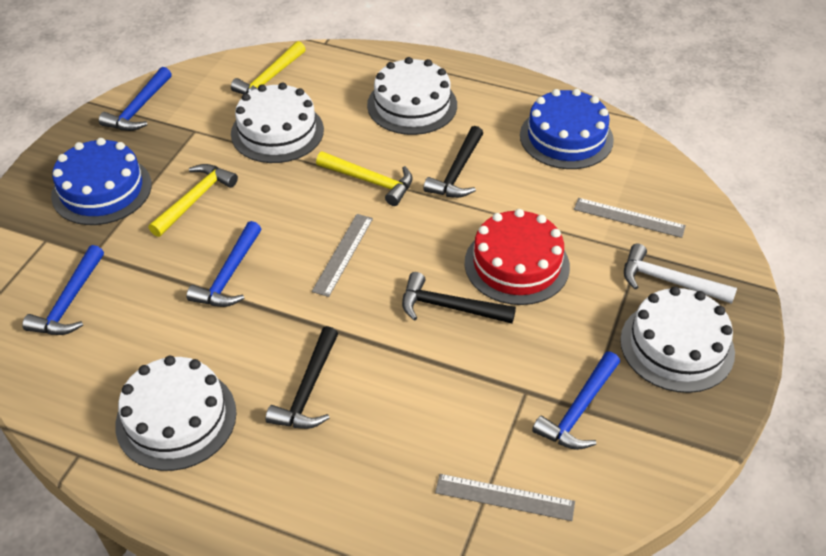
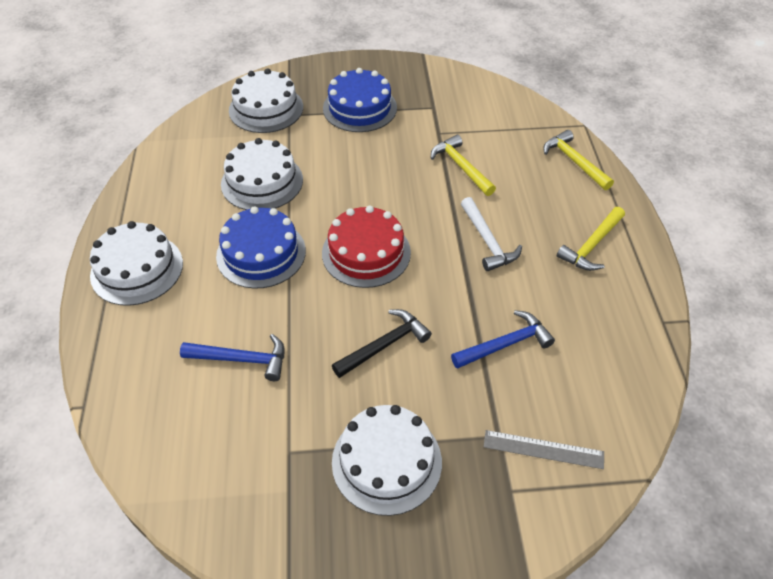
black hammer: 3 -> 1
blue hammer: 4 -> 2
grey ruler: 3 -> 1

